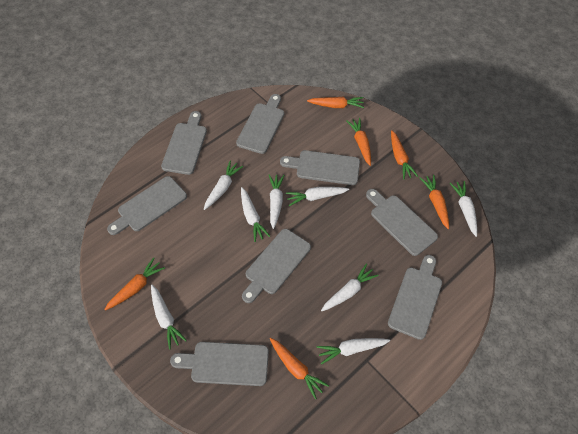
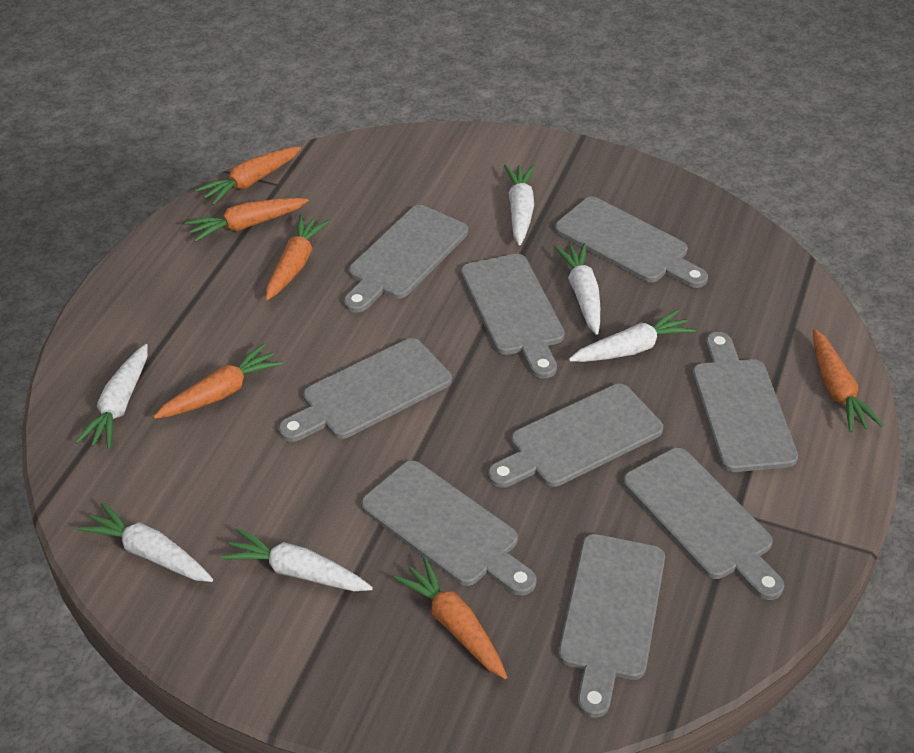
grey cutting board: 8 -> 9
white carrot: 8 -> 6

